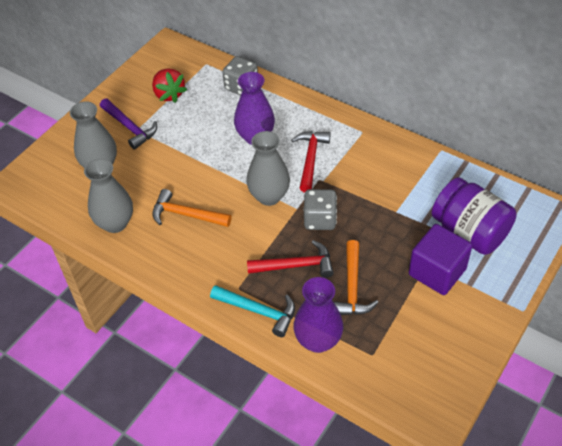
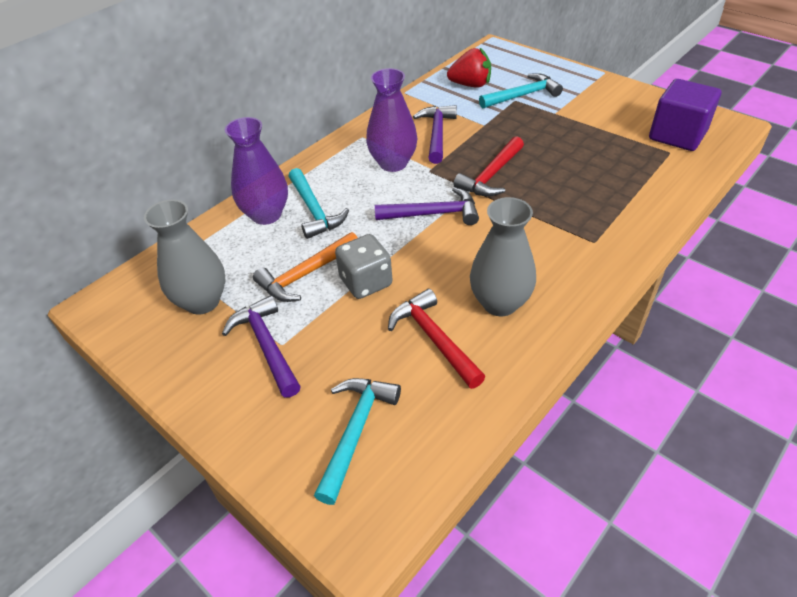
grey dice: 2 -> 1
grey vase: 3 -> 2
orange hammer: 2 -> 1
purple hammer: 1 -> 3
purple jar: 1 -> 0
turquoise hammer: 1 -> 3

